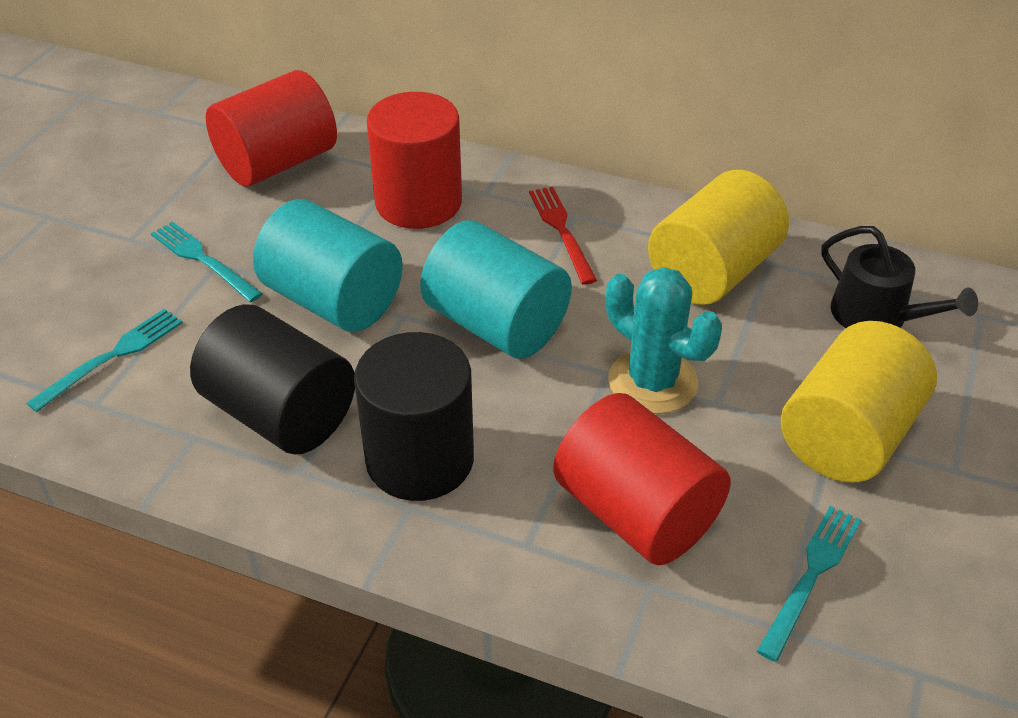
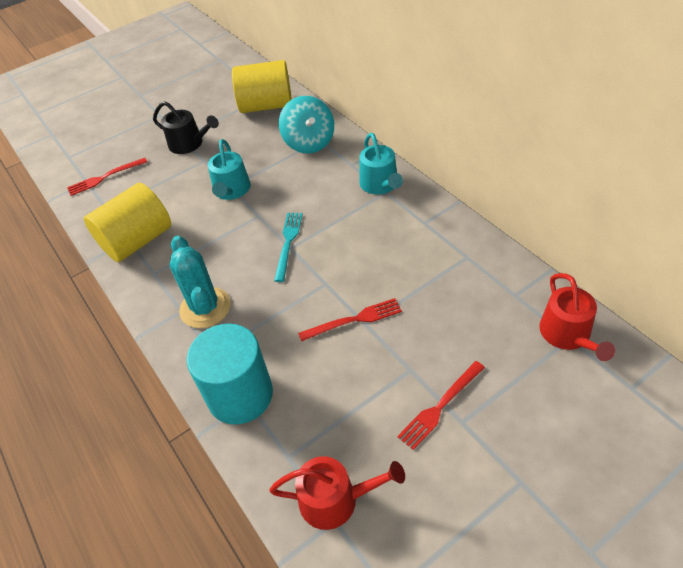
black cylinder: 2 -> 0
red cylinder: 3 -> 0
red fork: 1 -> 3
red watering can: 0 -> 2
turquoise cylinder: 2 -> 1
turquoise fork: 3 -> 1
turquoise spinning top: 0 -> 1
turquoise watering can: 0 -> 2

